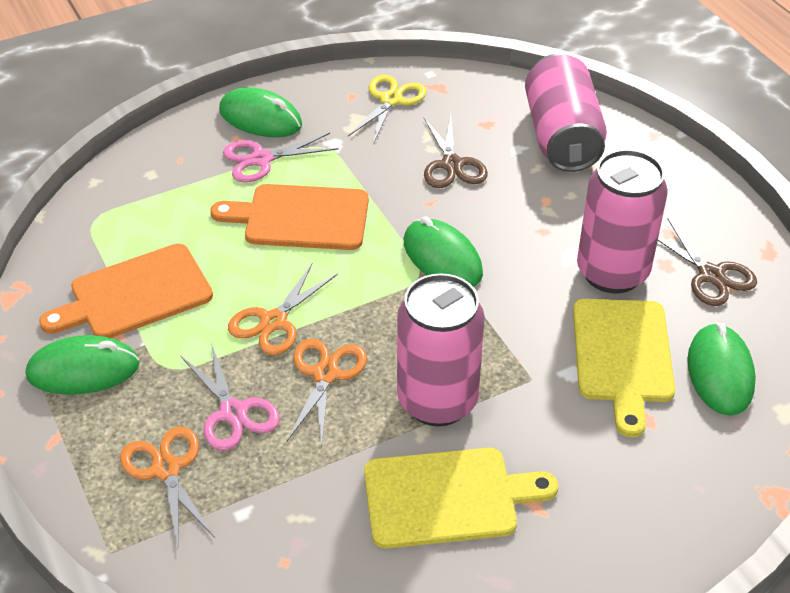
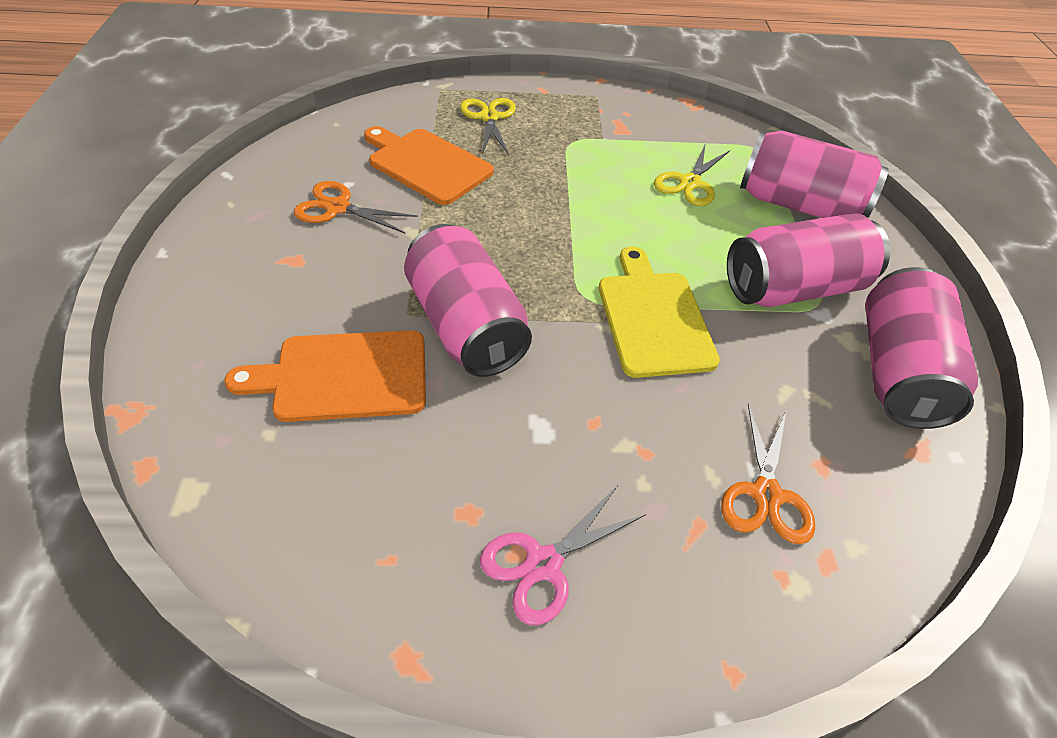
brown scissors: 2 -> 0
green mouse: 4 -> 0
orange scissors: 3 -> 2
pink can: 3 -> 4
pink scissors: 2 -> 1
yellow cutting board: 2 -> 1
yellow scissors: 1 -> 2

